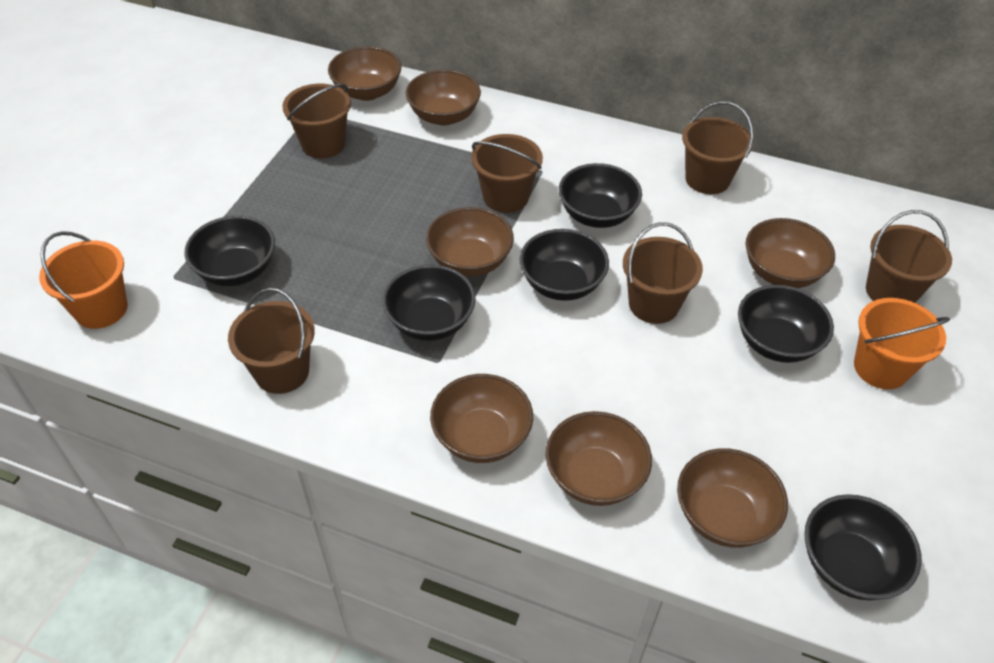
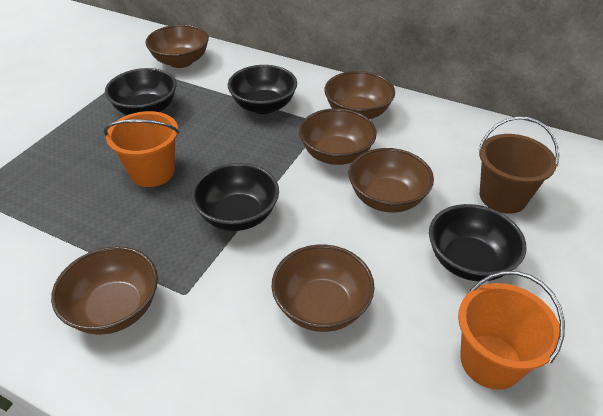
black bowl: 6 -> 4
brown bowl: 7 -> 6
brown bucket: 6 -> 1

